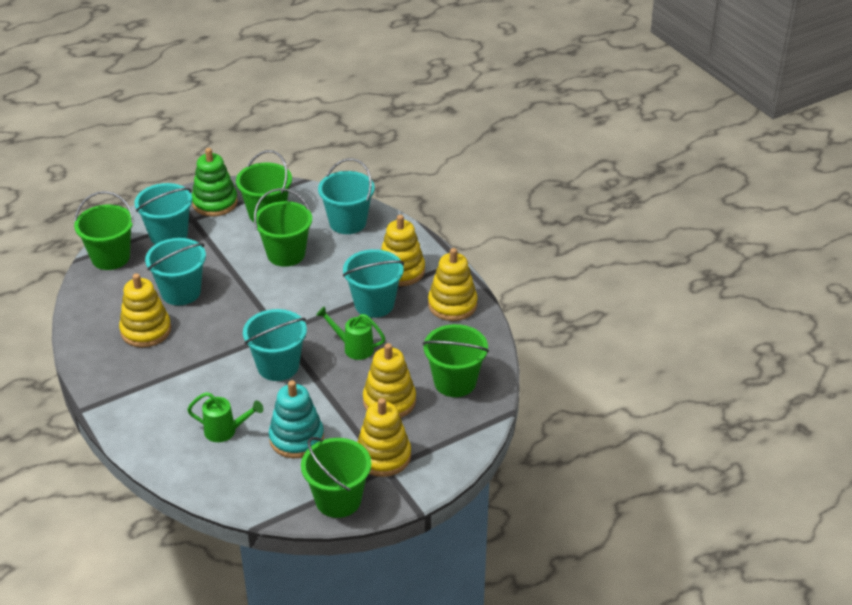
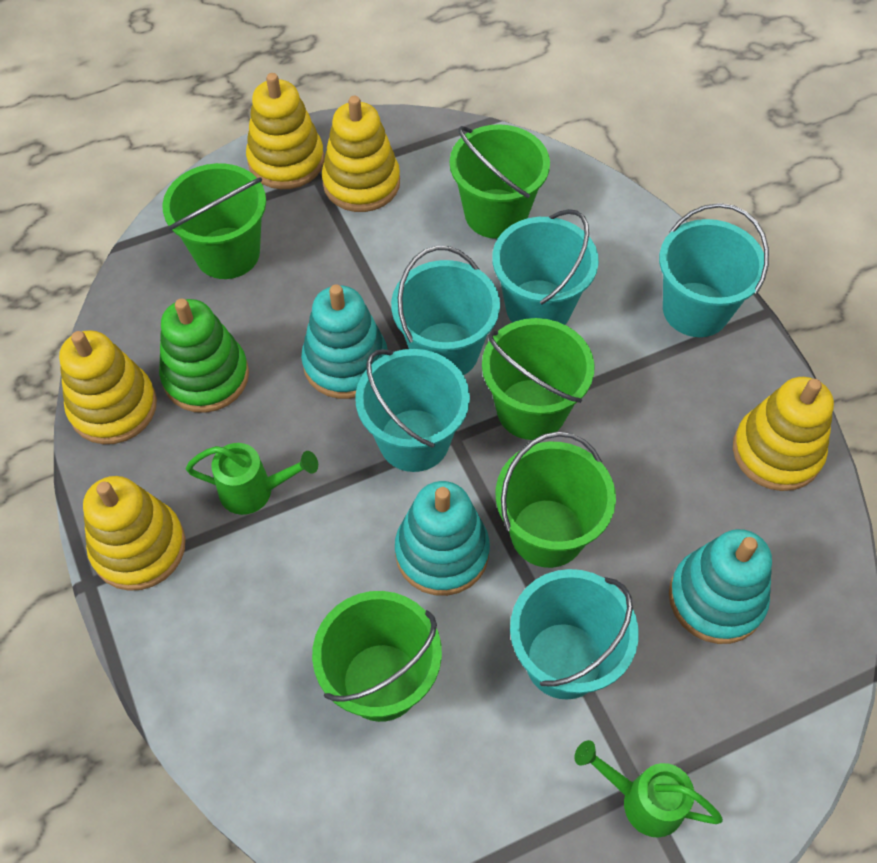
turquoise stacking toy: 1 -> 3

